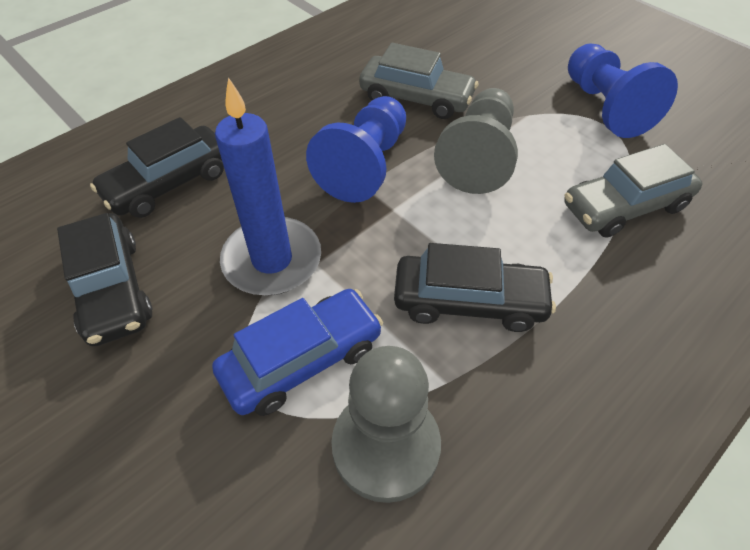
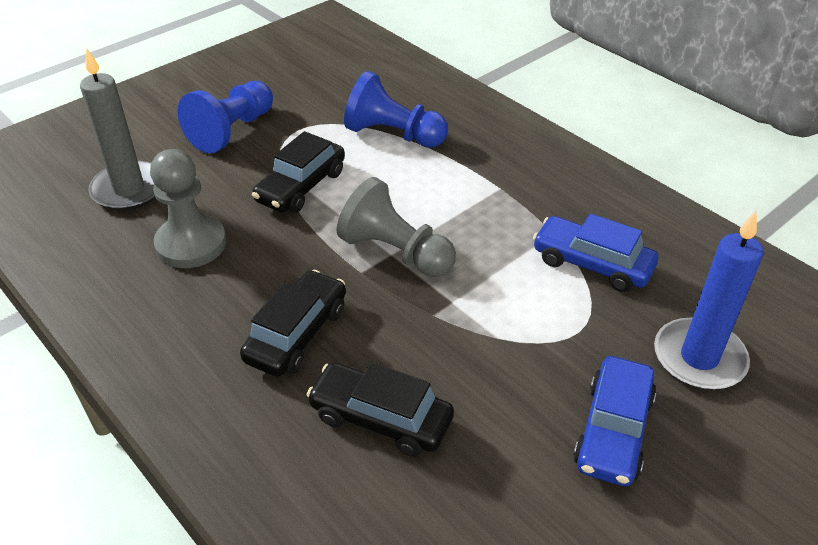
blue car: 1 -> 2
grey candle: 0 -> 1
grey car: 2 -> 0

